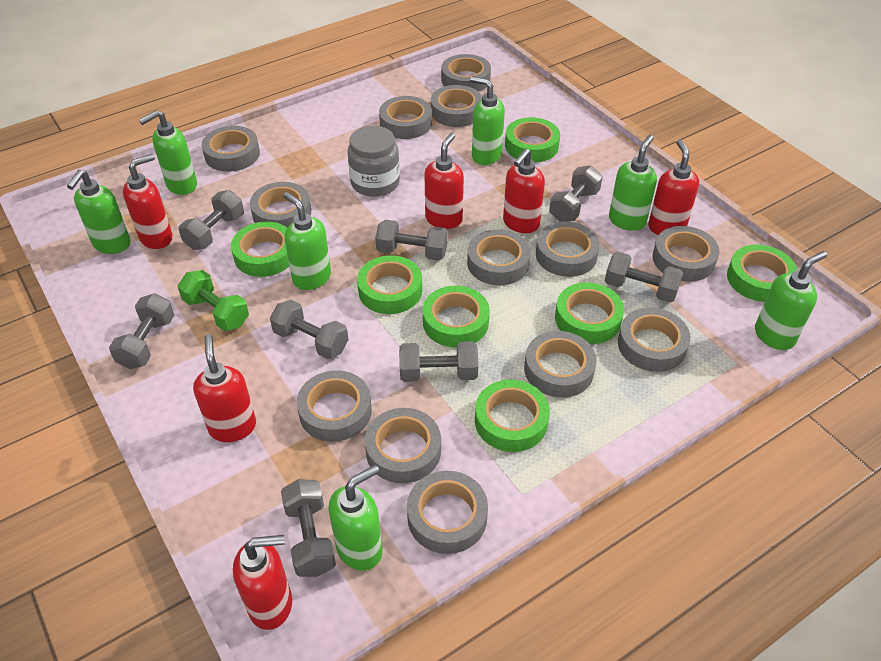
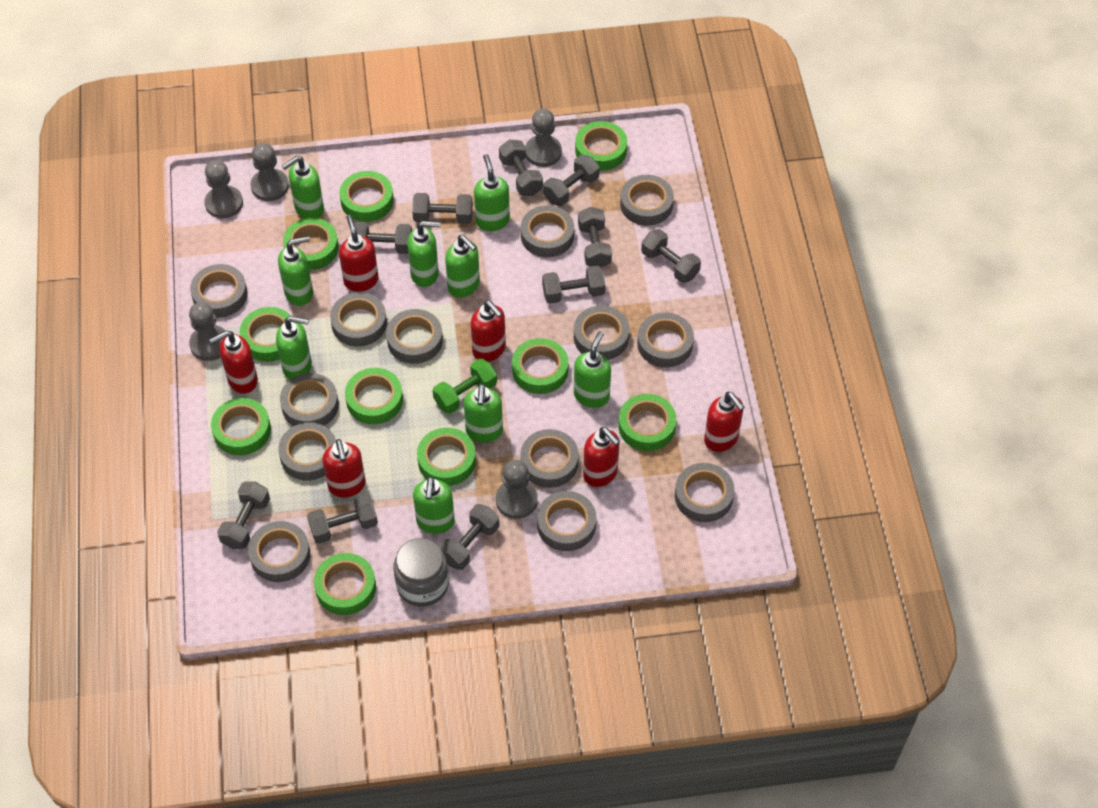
green soap dispenser: 7 -> 9
green tape: 7 -> 10
grey dumbbell: 8 -> 10
grey pawn: 0 -> 5

